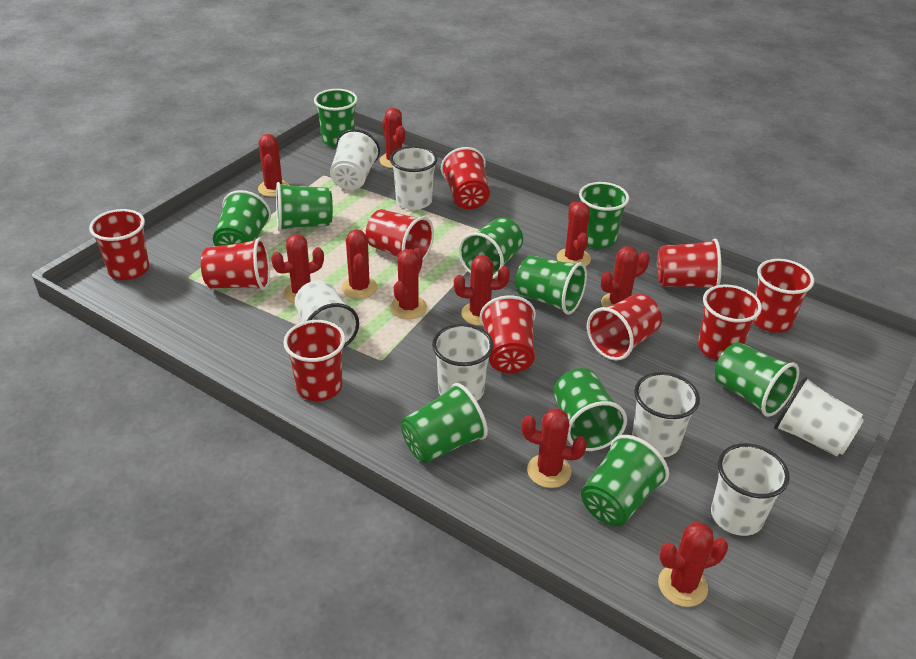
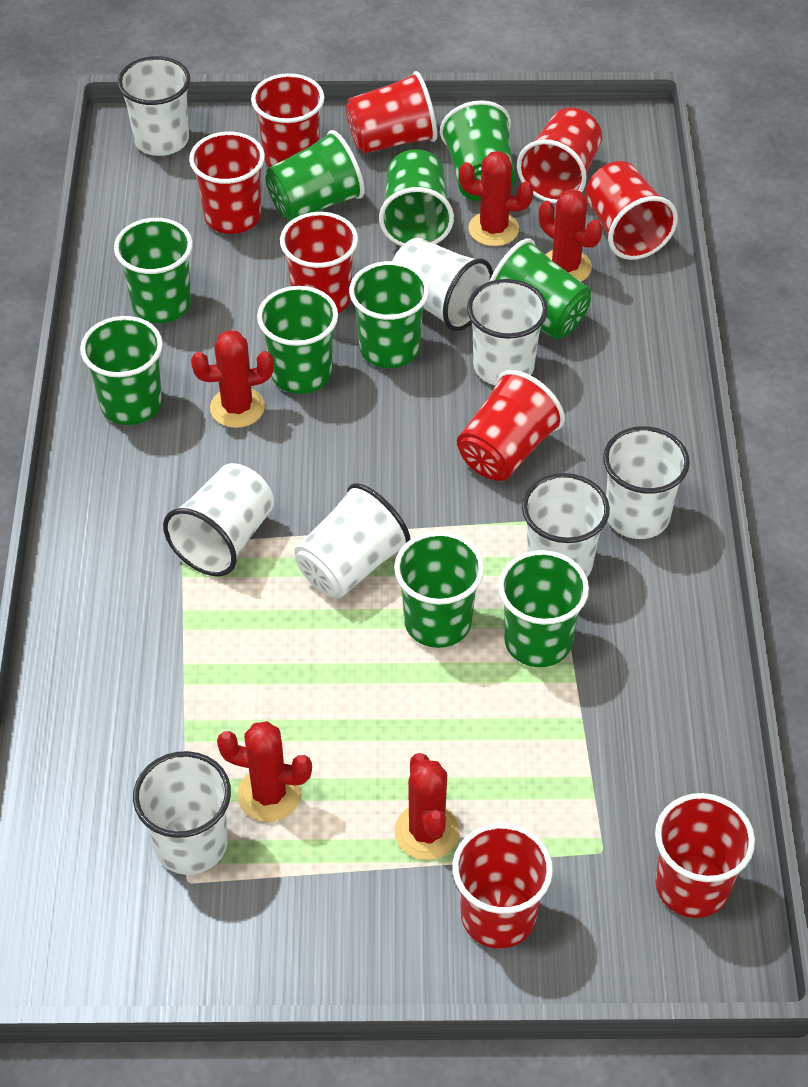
red cactus: 10 -> 5
red cup: 10 -> 9
white cup: 7 -> 8

